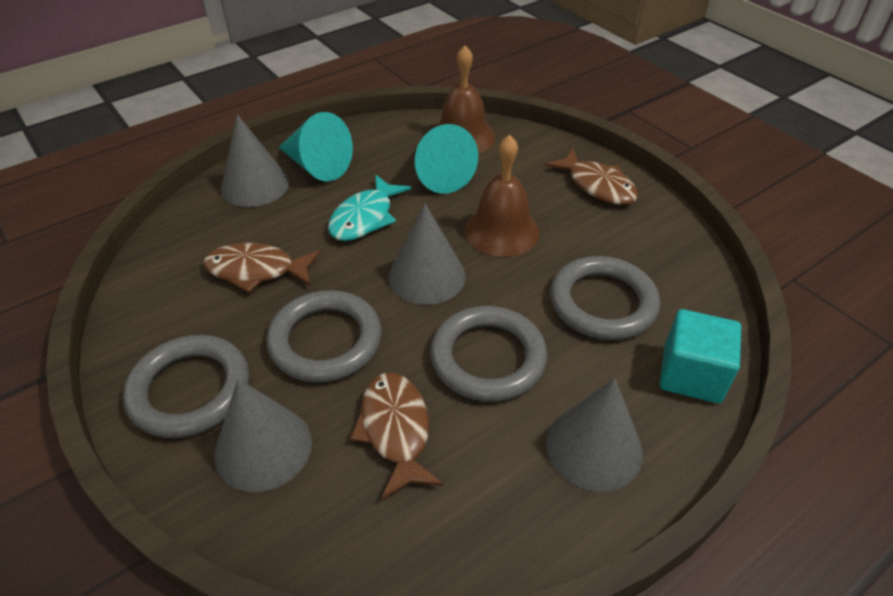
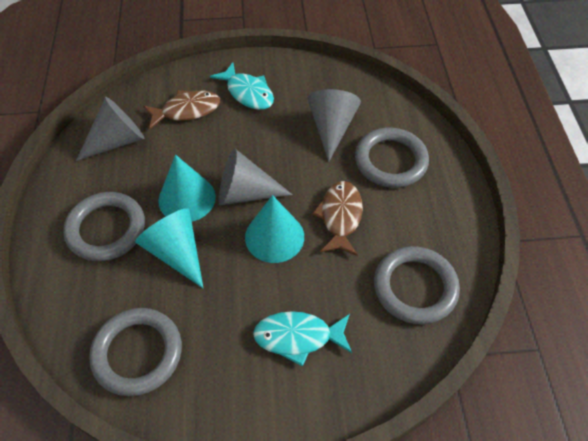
brown bell: 2 -> 0
brown fish: 3 -> 2
grey cone: 4 -> 3
turquoise cone: 2 -> 3
turquoise cube: 1 -> 0
turquoise fish: 1 -> 2

